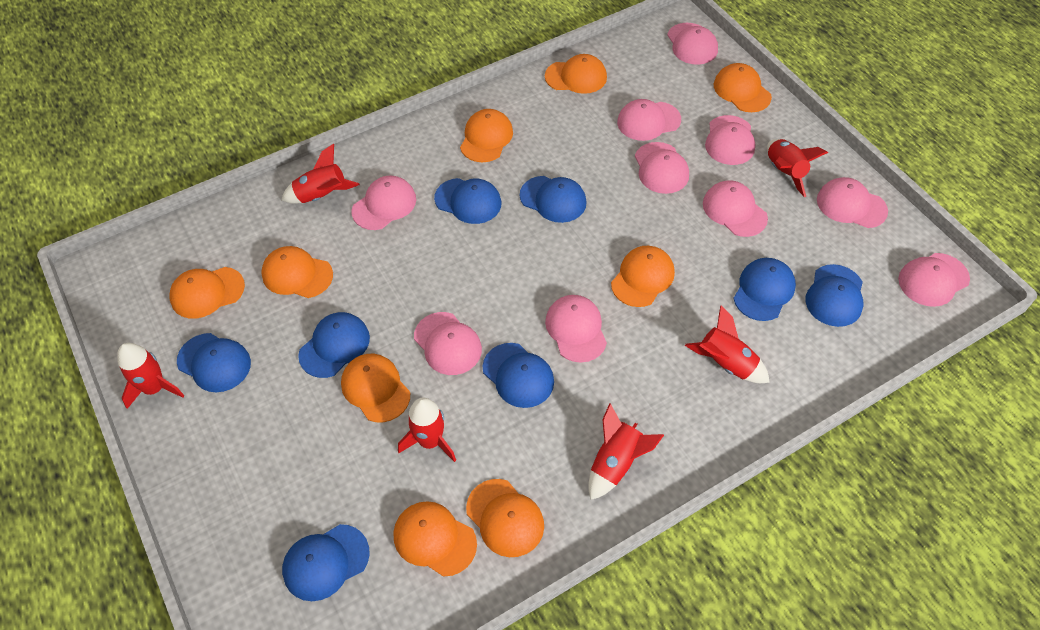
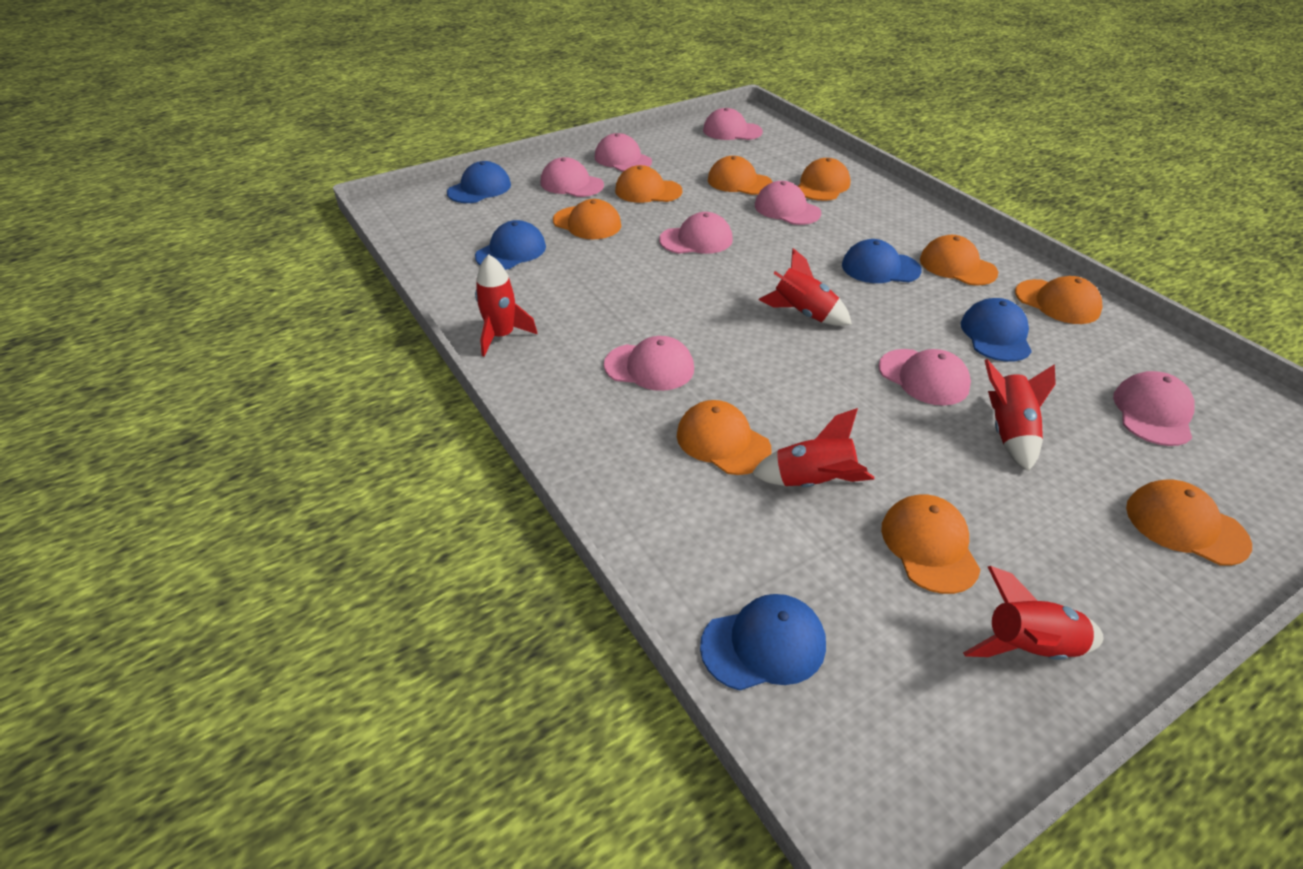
blue cap: 8 -> 5
pink cap: 10 -> 8
red rocket: 6 -> 5

